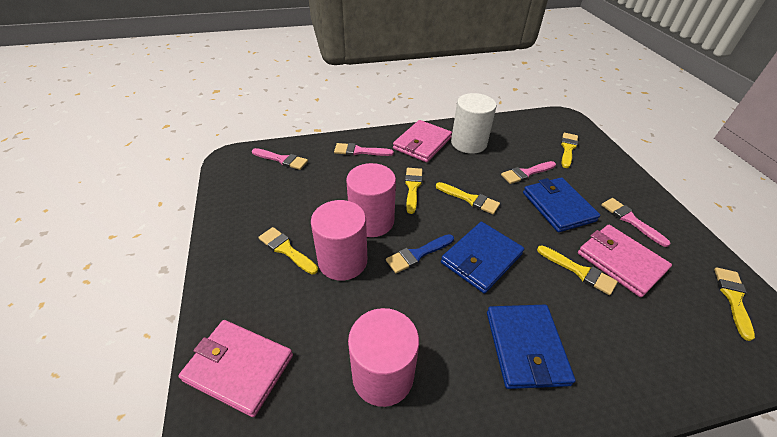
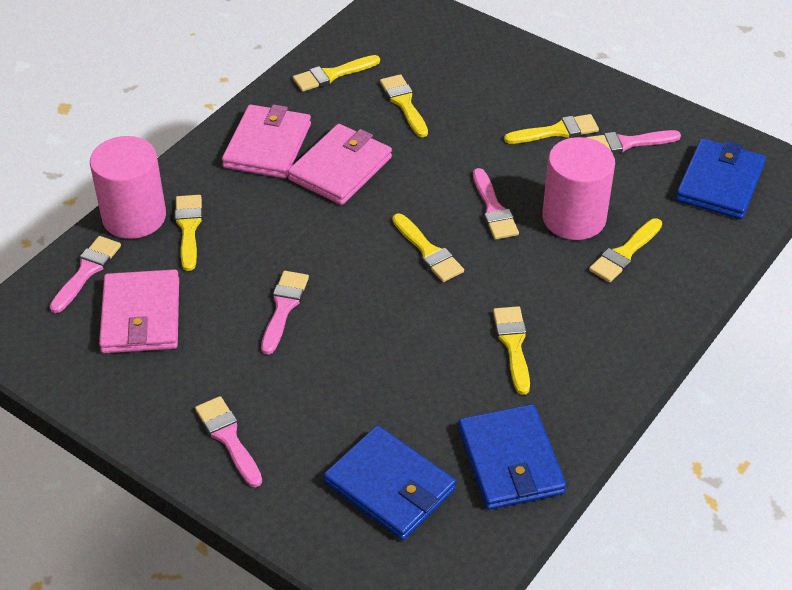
blue brush: 1 -> 0
pink brush: 4 -> 5
pink cylinder: 3 -> 2
white cylinder: 1 -> 0
yellow brush: 6 -> 7

